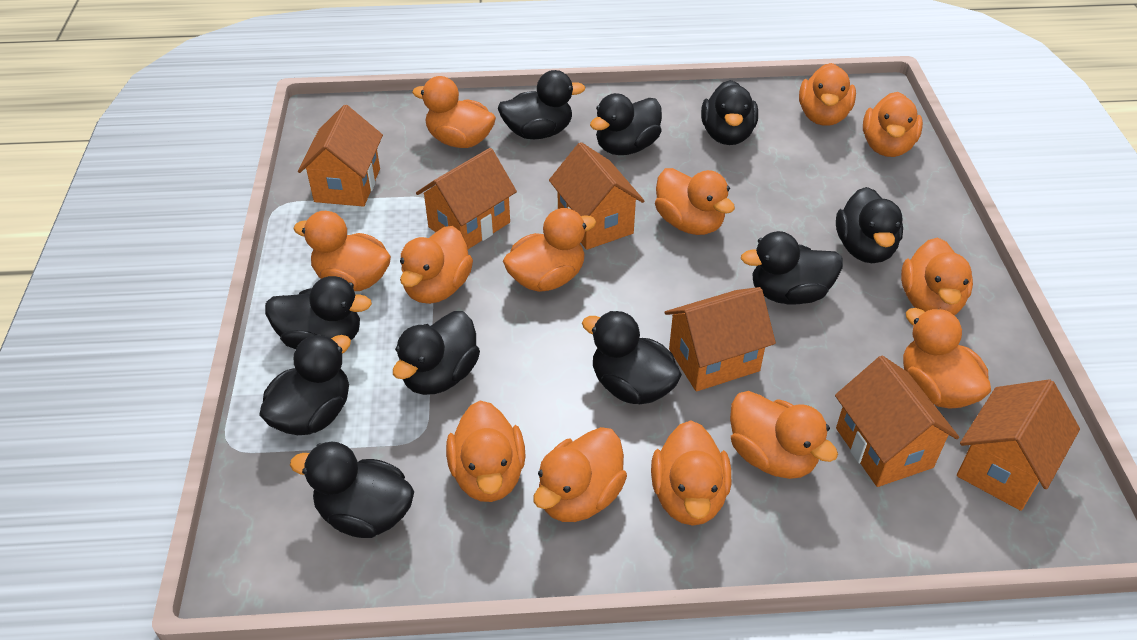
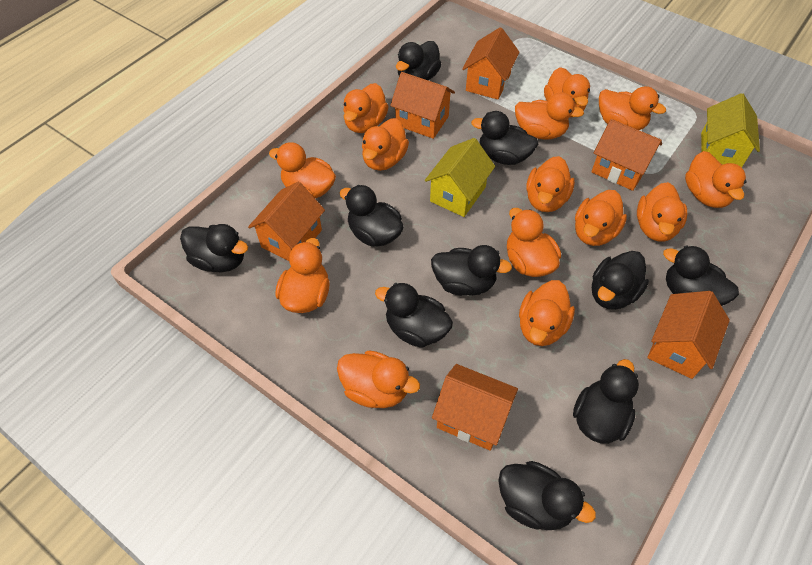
orange duck: 13 -> 14
yellow house: 0 -> 2

